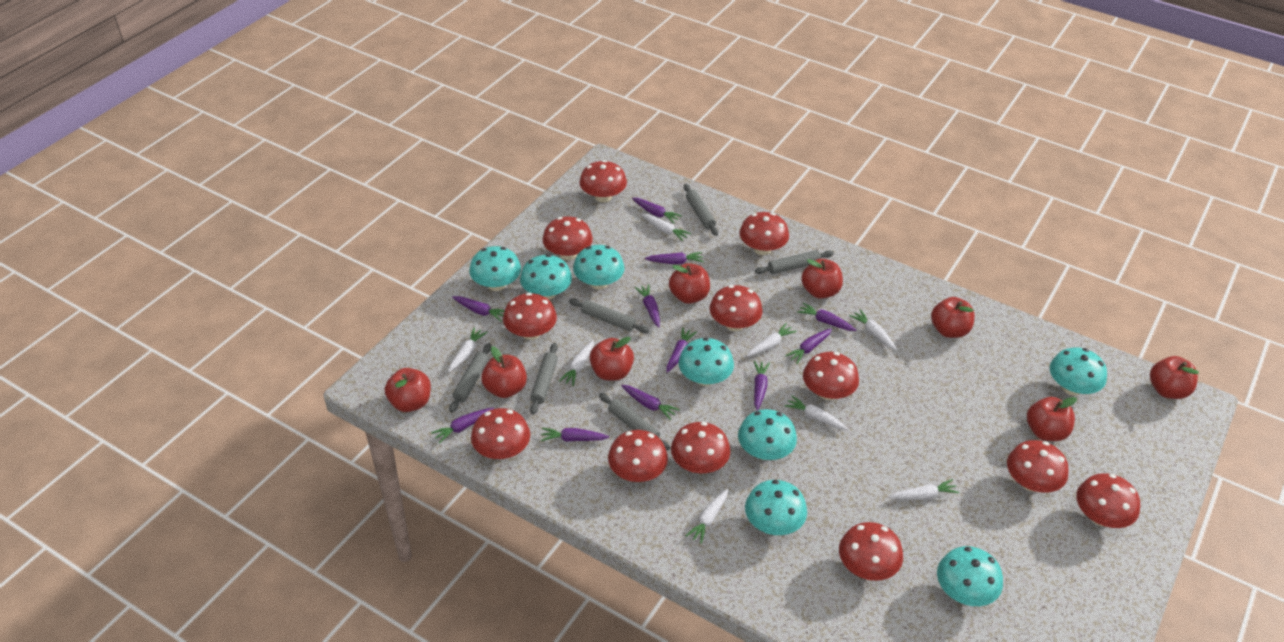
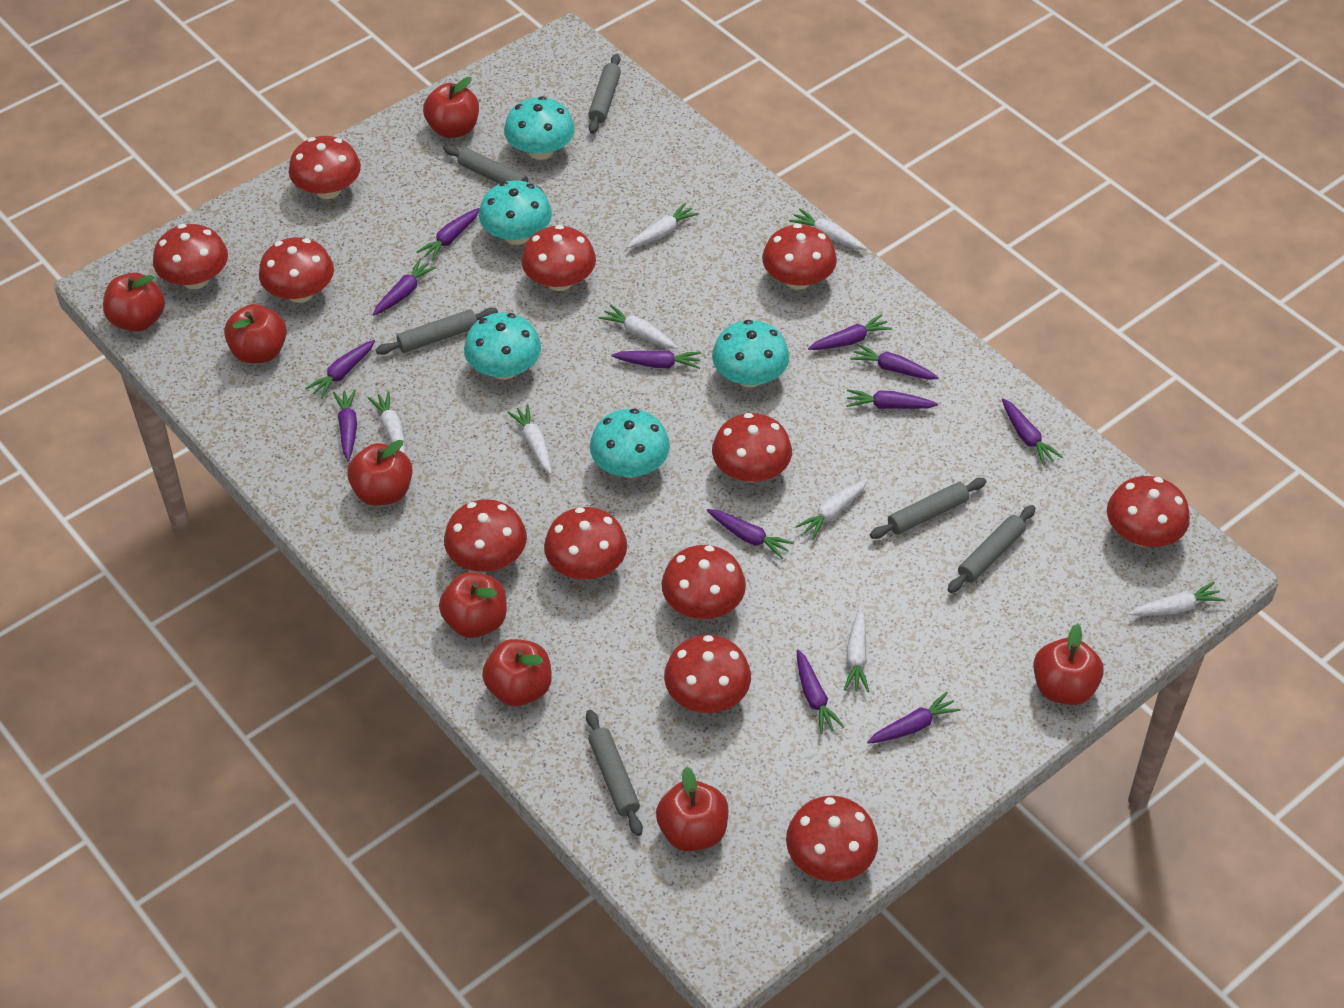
purple carrot: 11 -> 12
turquoise mushroom: 8 -> 5

